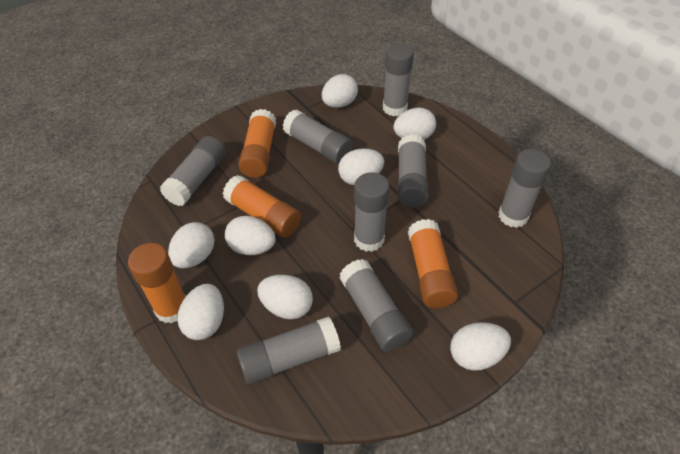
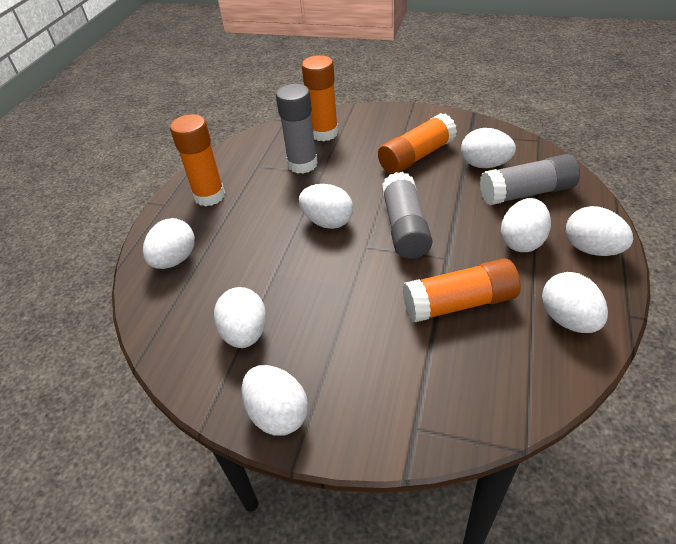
grey glue stick: 8 -> 3

